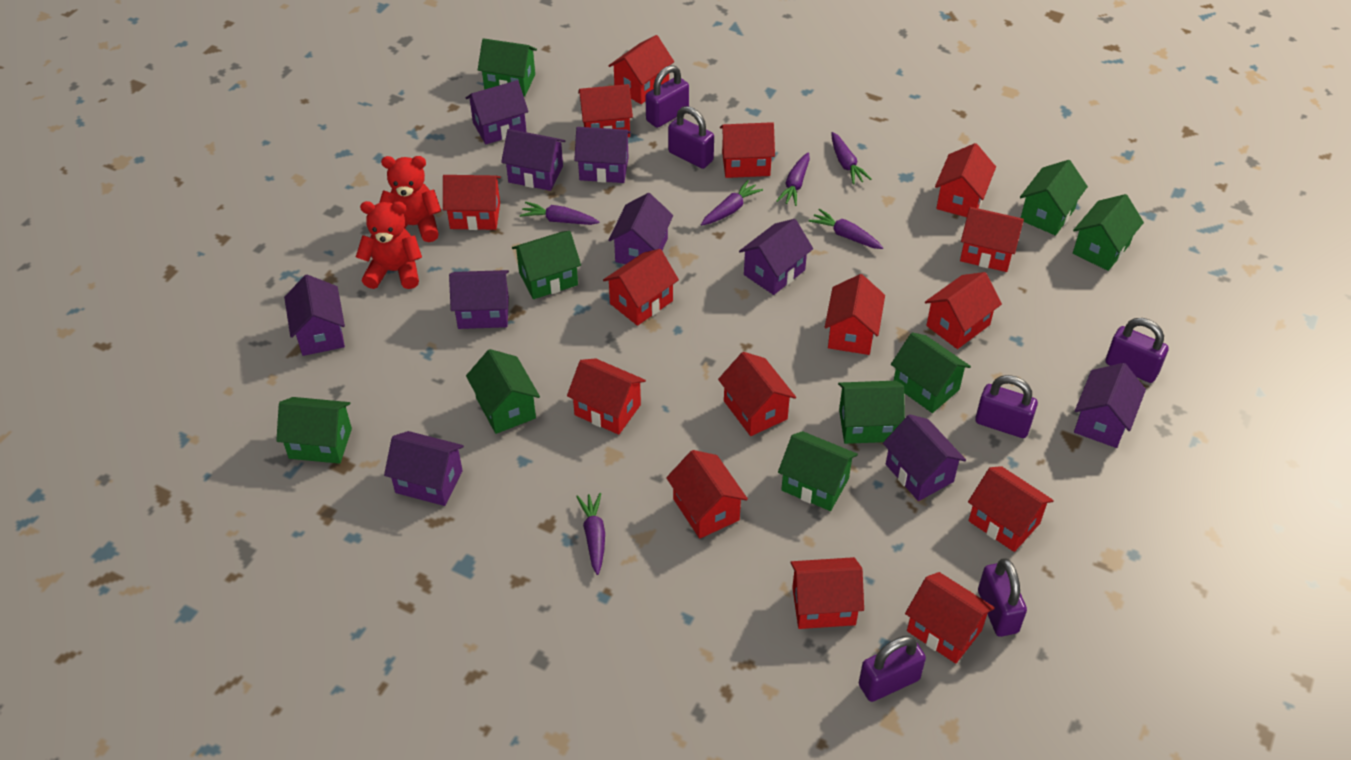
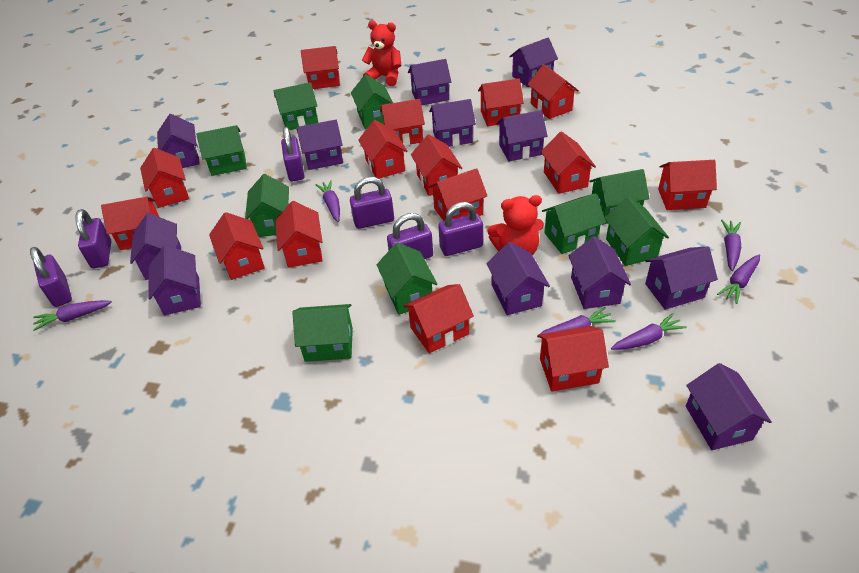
purple house: 10 -> 12

